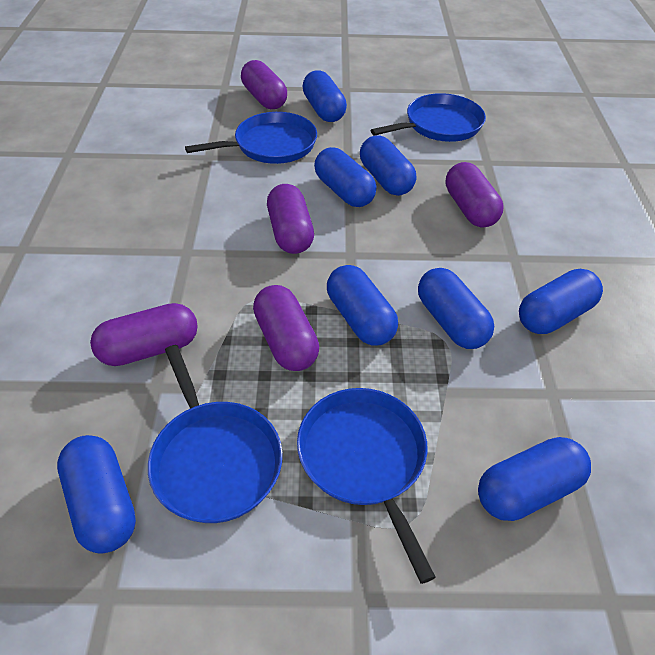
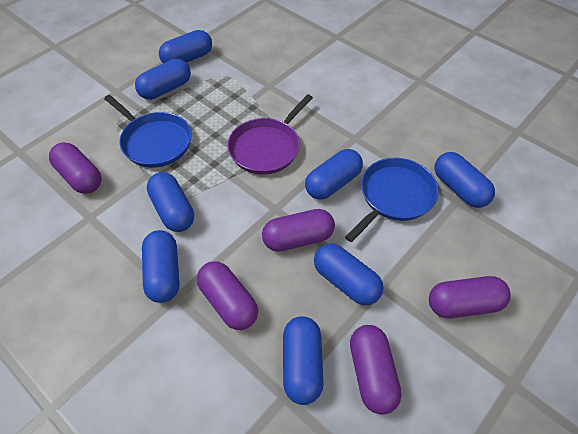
blue pan: 4 -> 2
purple pan: 0 -> 1

